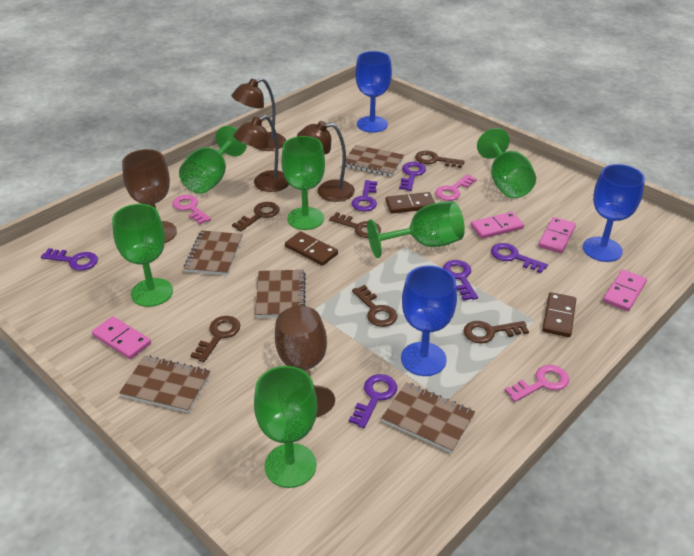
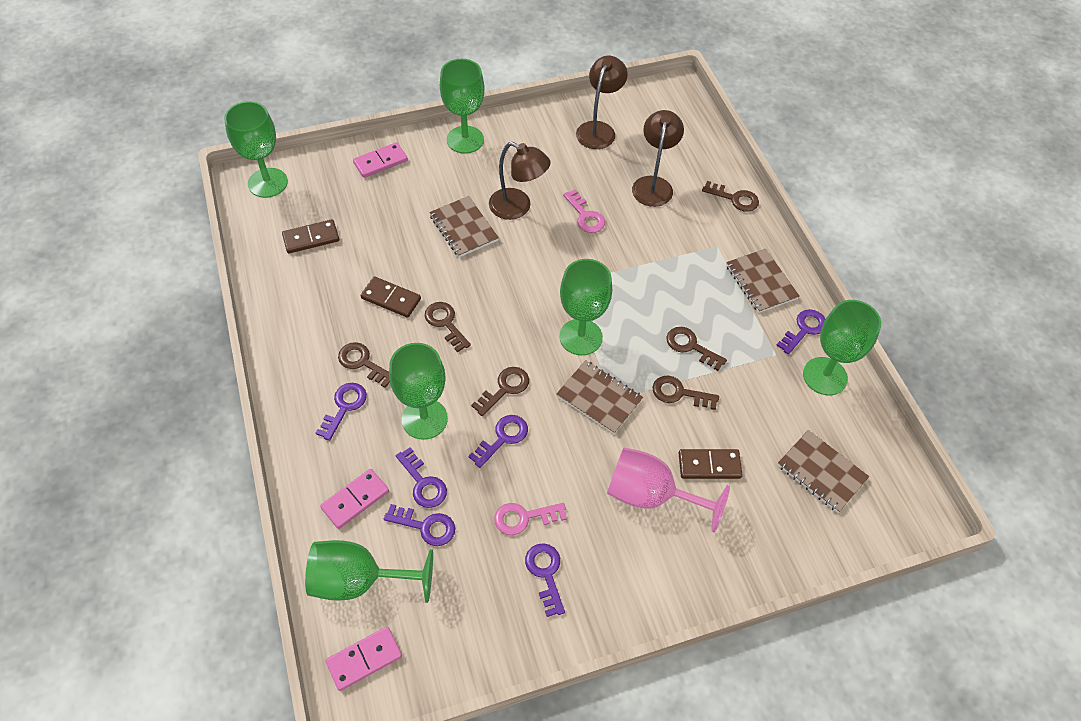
blue goblet: 3 -> 0
brown goblet: 2 -> 0
brown notebook: 5 -> 4
pink domino: 4 -> 3
pink goblet: 0 -> 1
pink key: 3 -> 2

